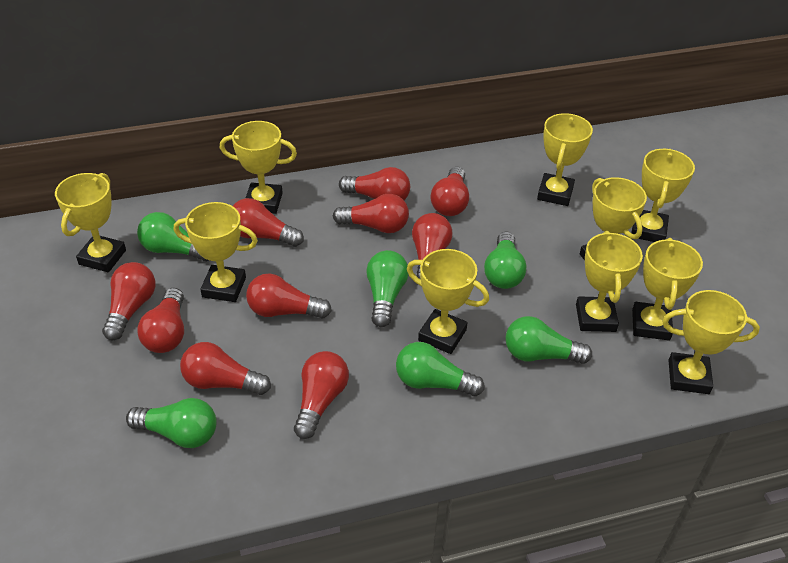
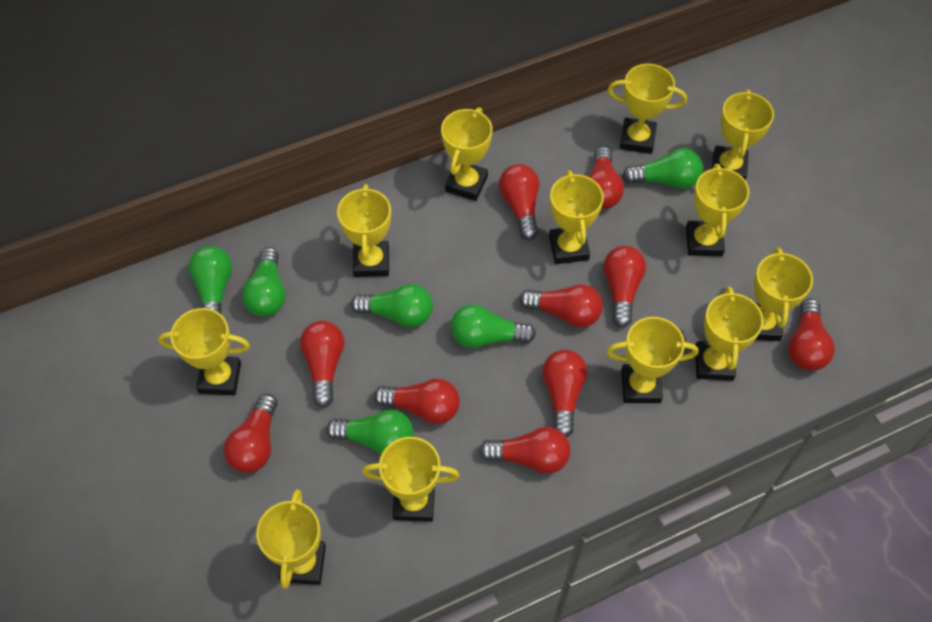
yellow trophy: 10 -> 12

